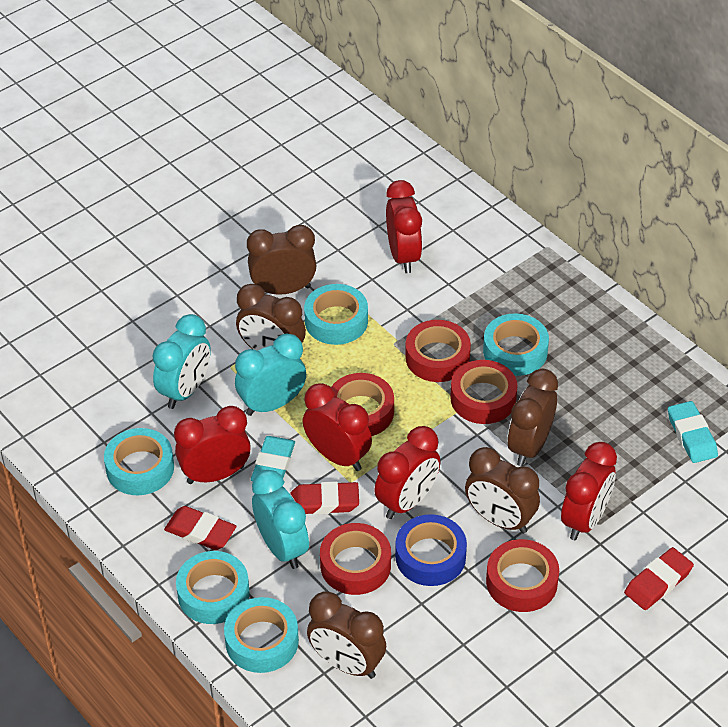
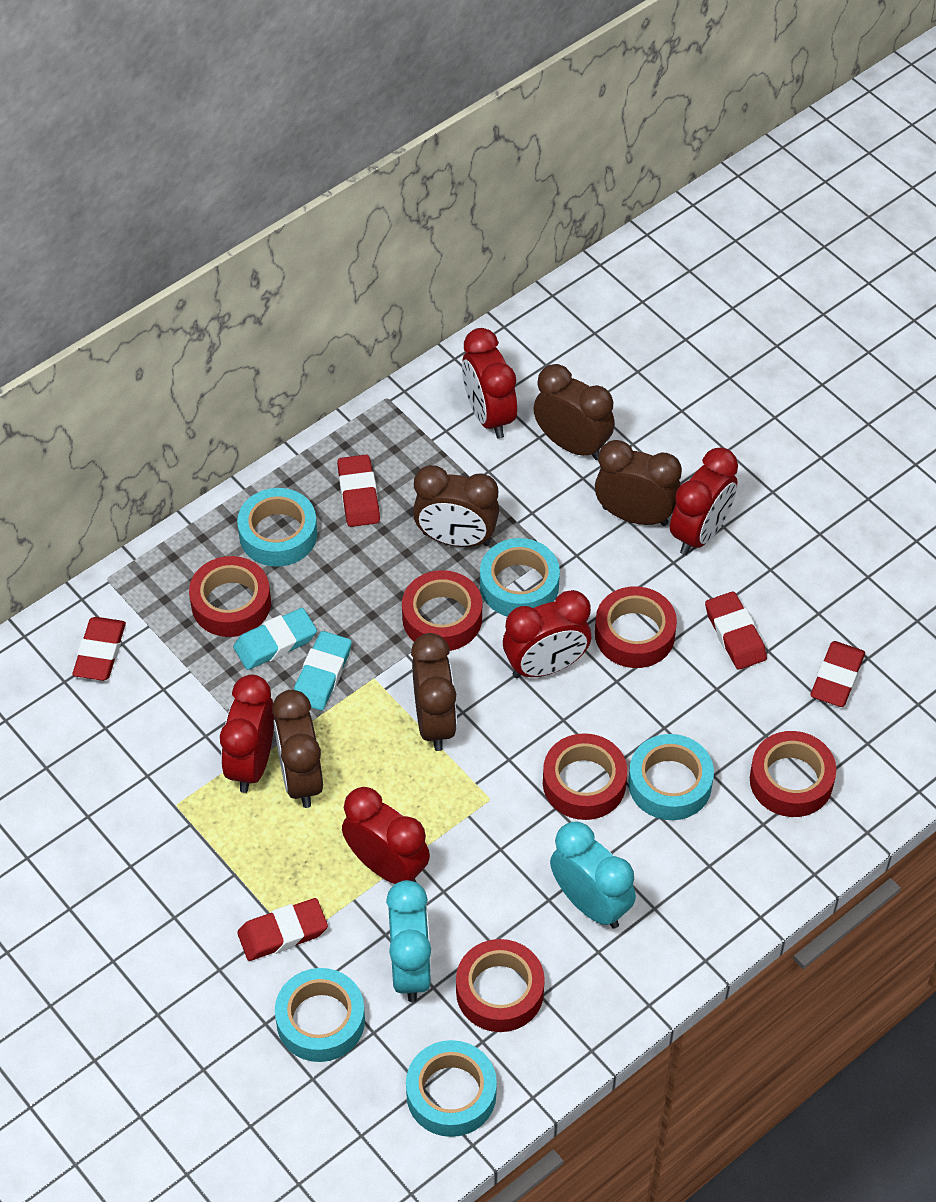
blue tape: 1 -> 0
red eraser: 3 -> 5
red tape: 5 -> 6
turquoise clock: 3 -> 2

